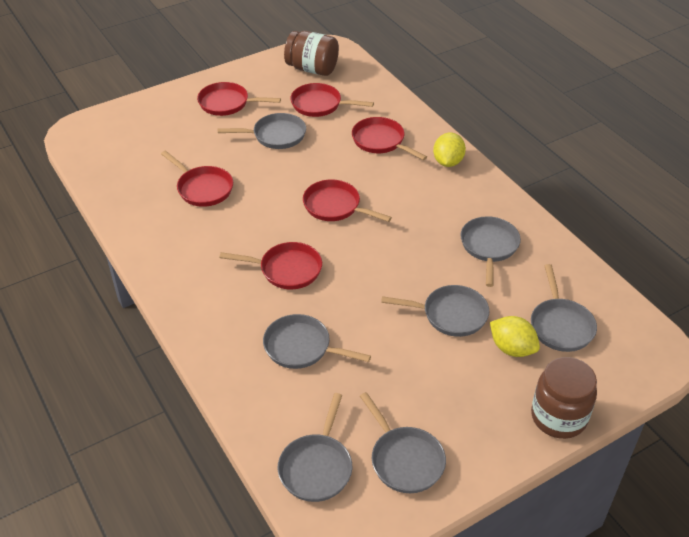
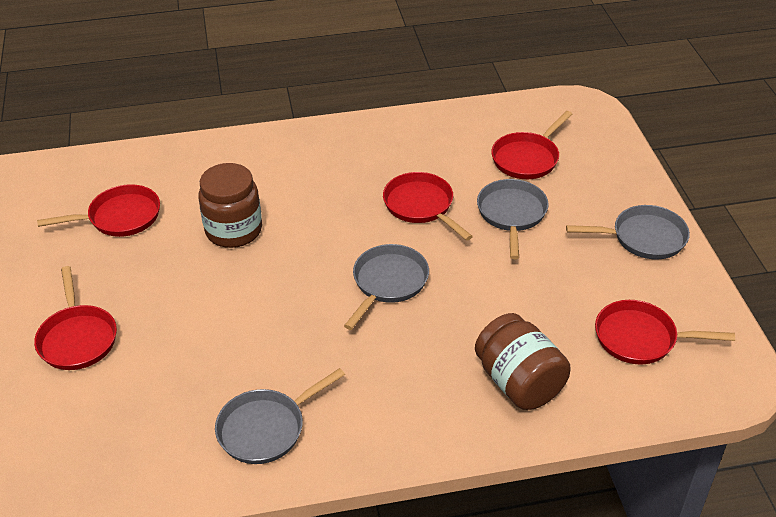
grey pan: 7 -> 4
red pan: 6 -> 5
yellow lemon: 2 -> 0

